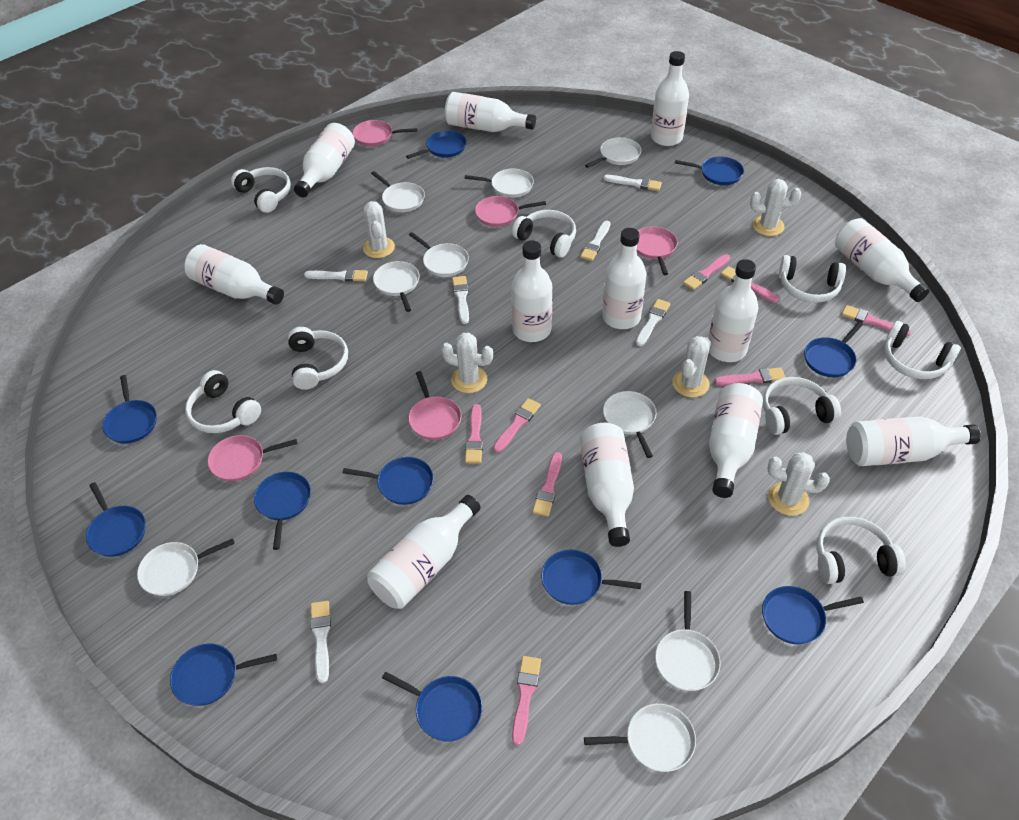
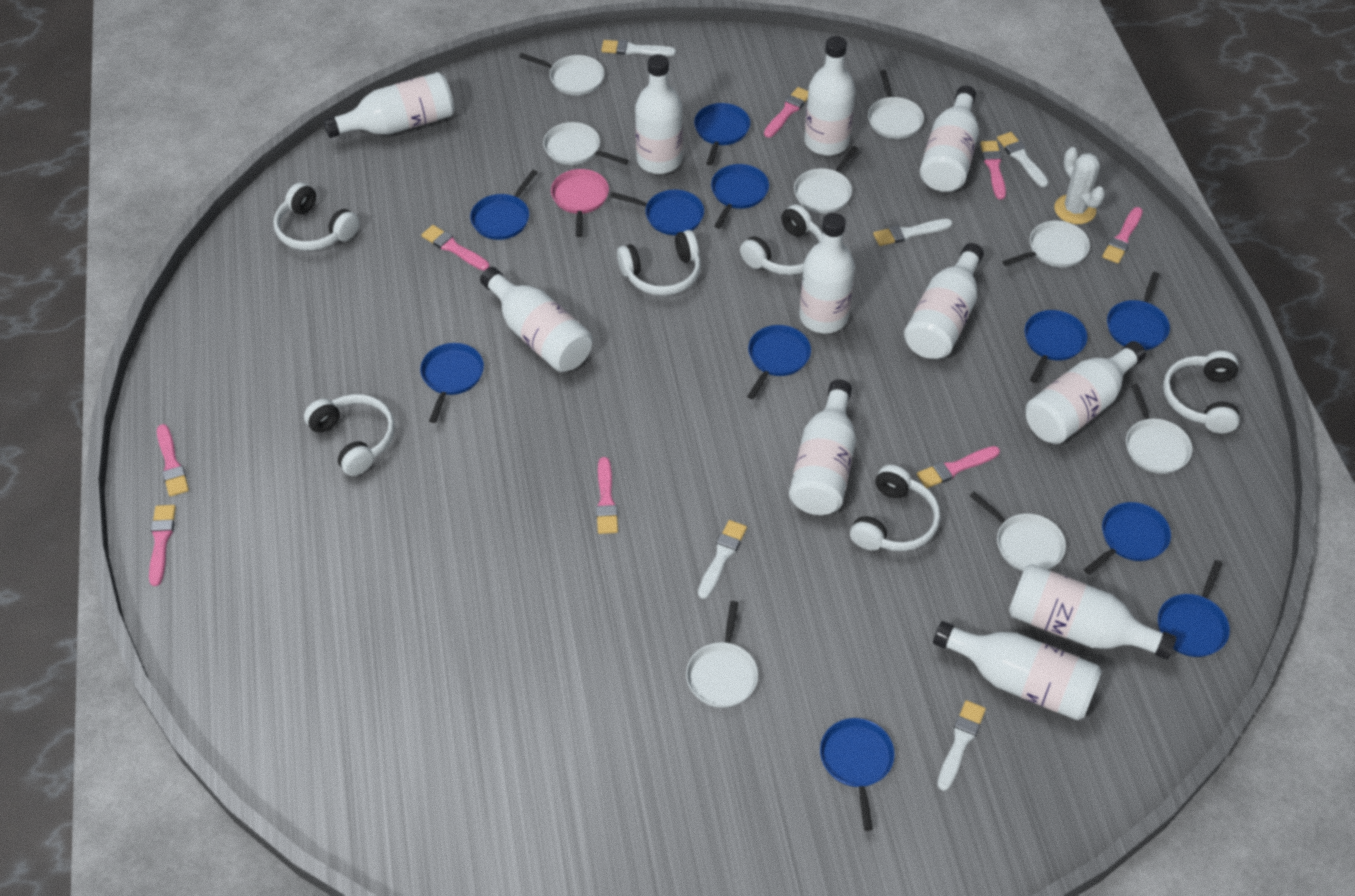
pink pan: 5 -> 1
white bottle: 12 -> 11
white brush: 6 -> 5
white cactus: 5 -> 1
white headphones: 8 -> 6
white pan: 9 -> 8

